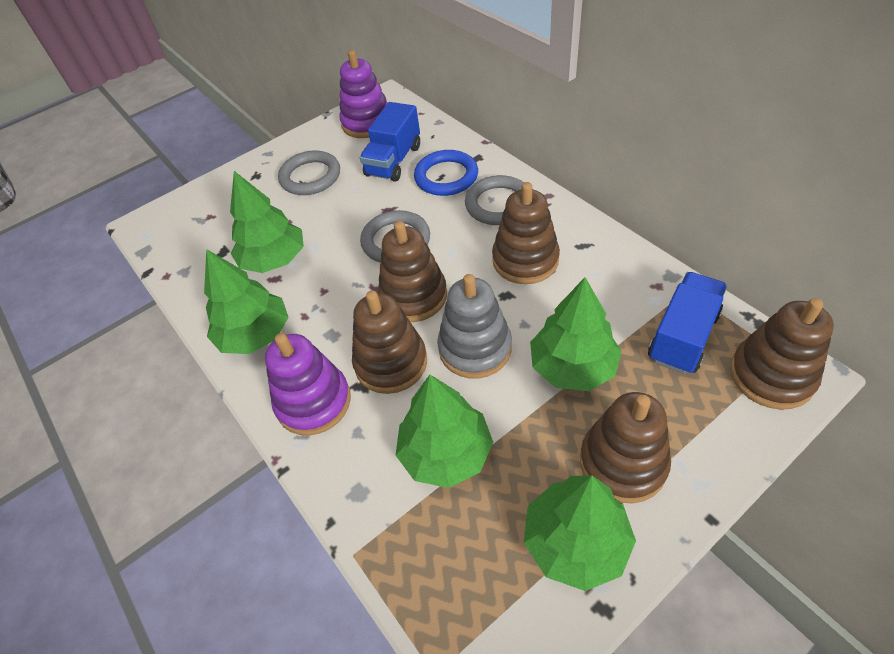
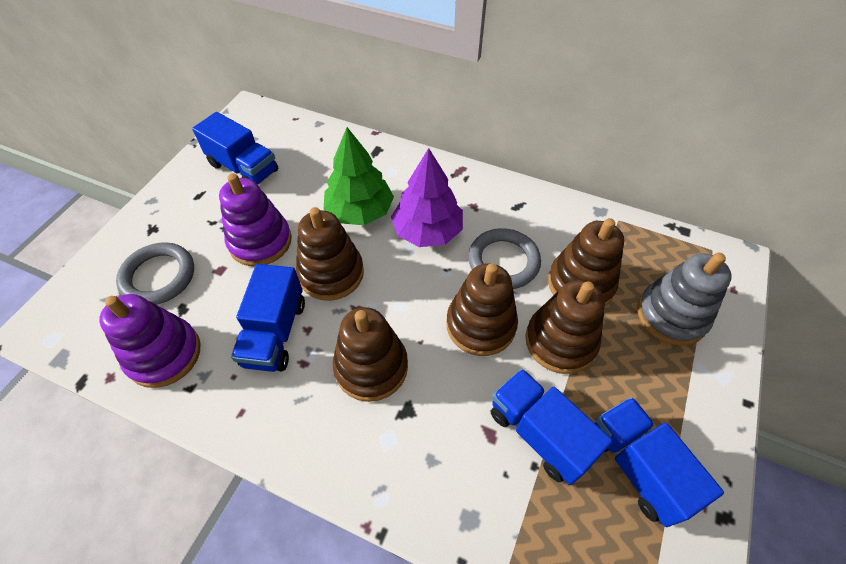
blue ring: 1 -> 0
blue truck: 2 -> 4
green tree: 5 -> 1
grey ring: 3 -> 2
purple tree: 0 -> 1

